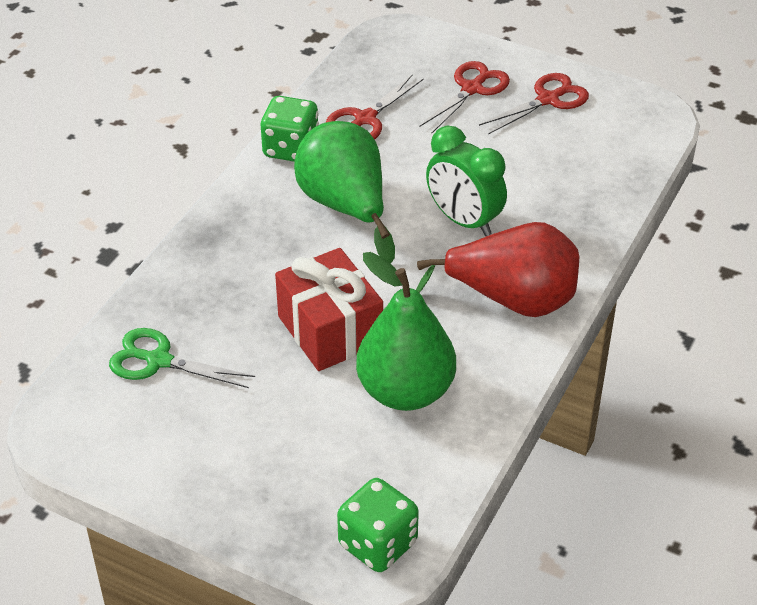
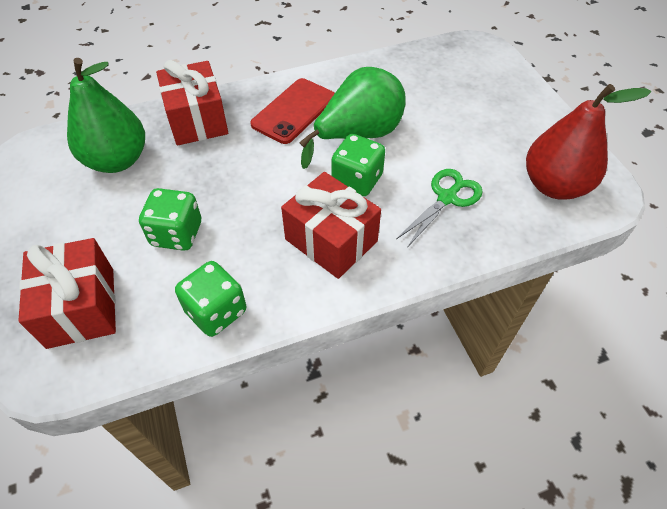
green clock: 1 -> 0
green dice: 2 -> 3
red gift: 1 -> 3
red phone: 0 -> 1
red scissors: 3 -> 0

